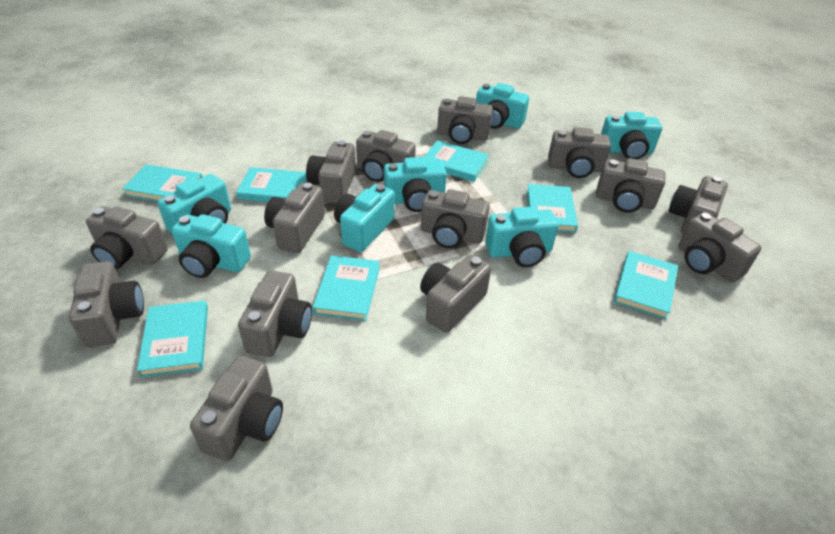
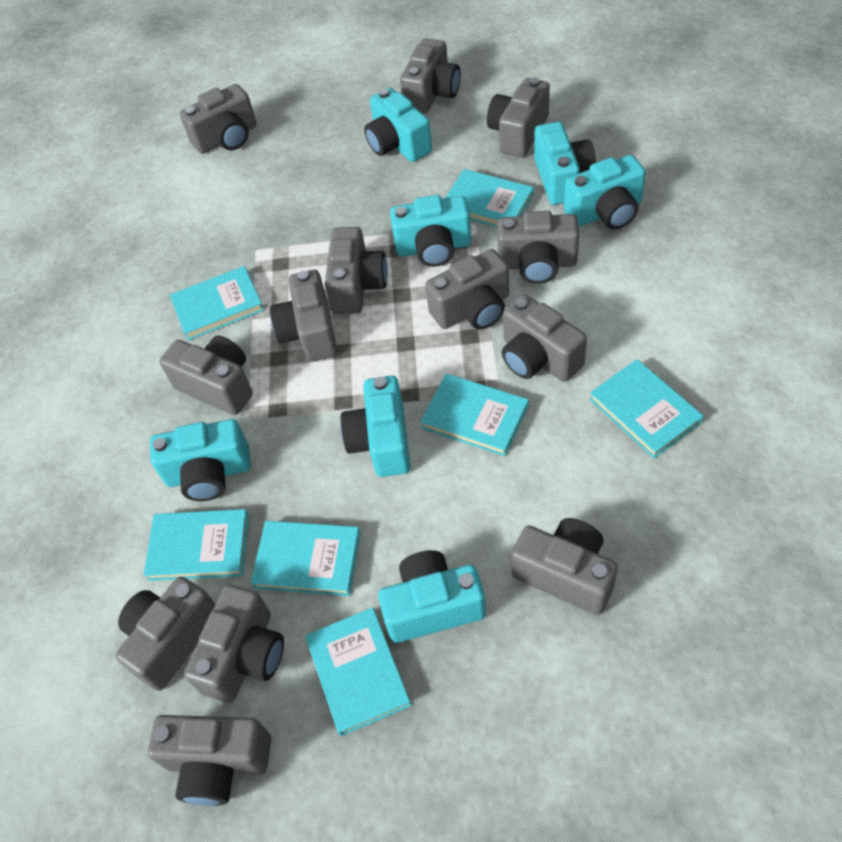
grey camera: 14 -> 13

